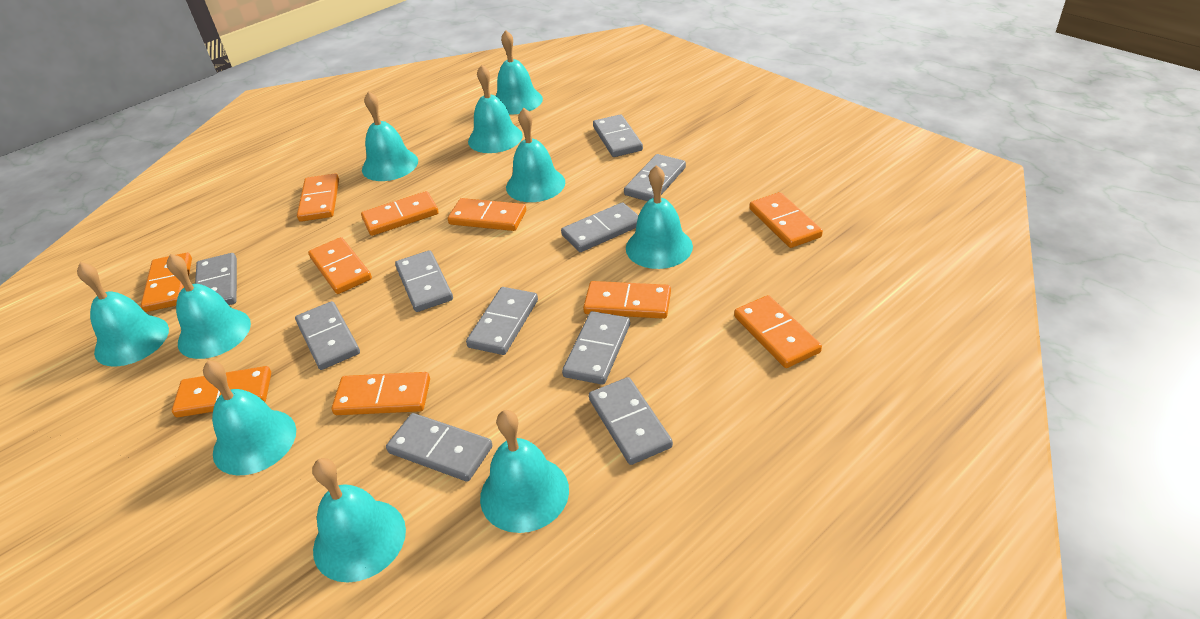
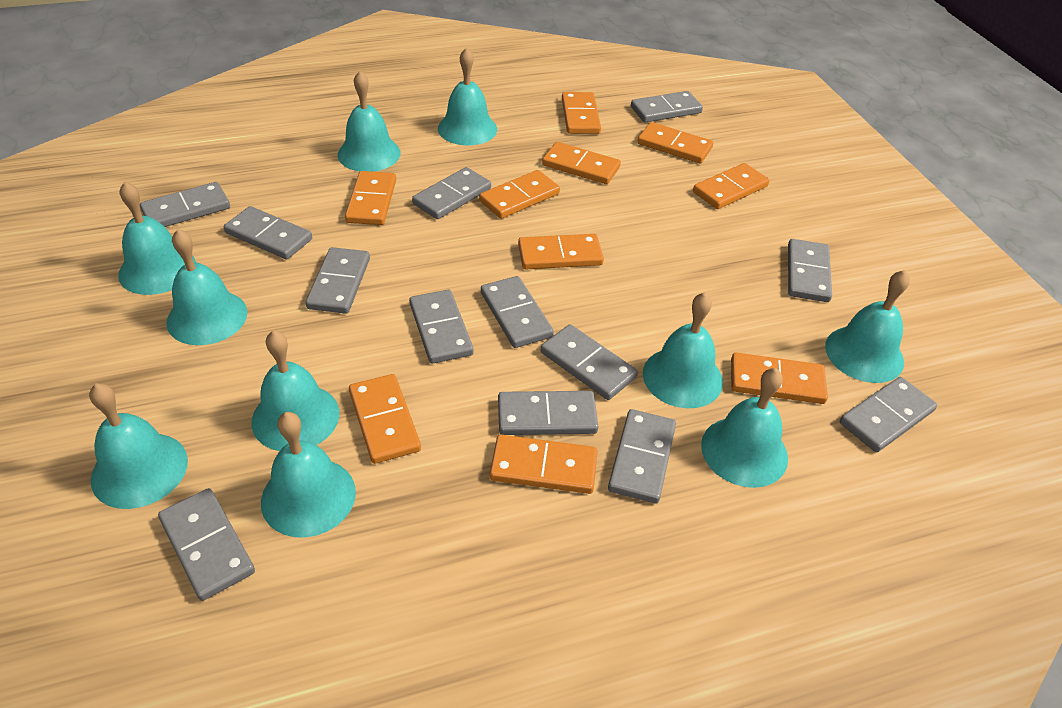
grey domino: 10 -> 13

